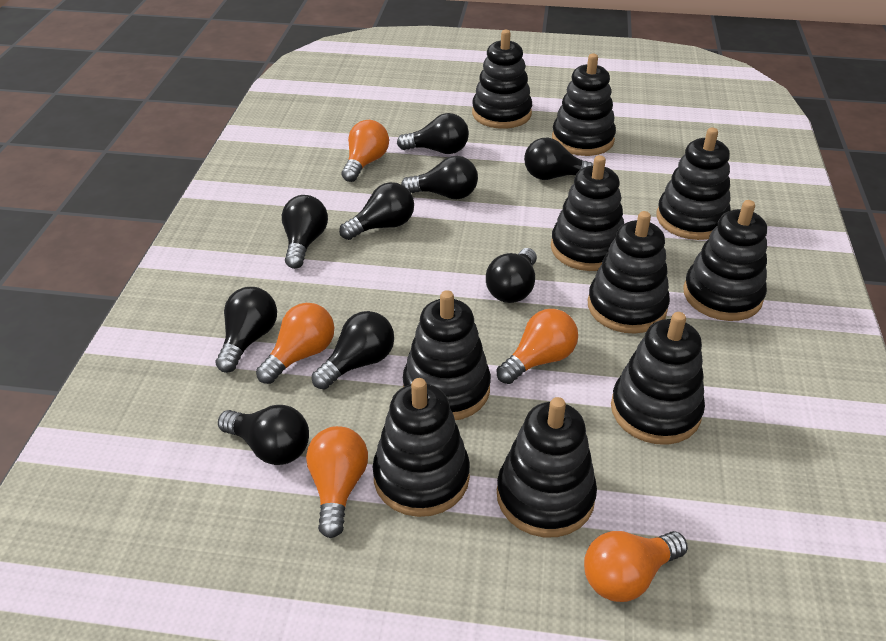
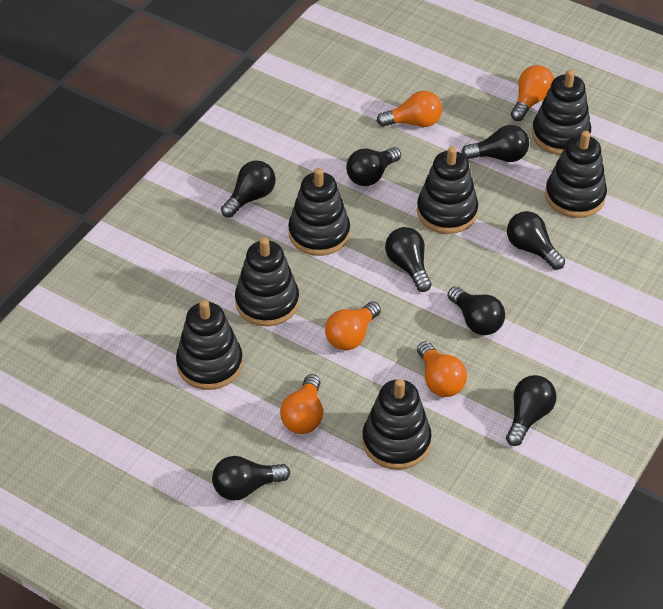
black light bulb: 9 -> 8
black stacking toy: 10 -> 7

